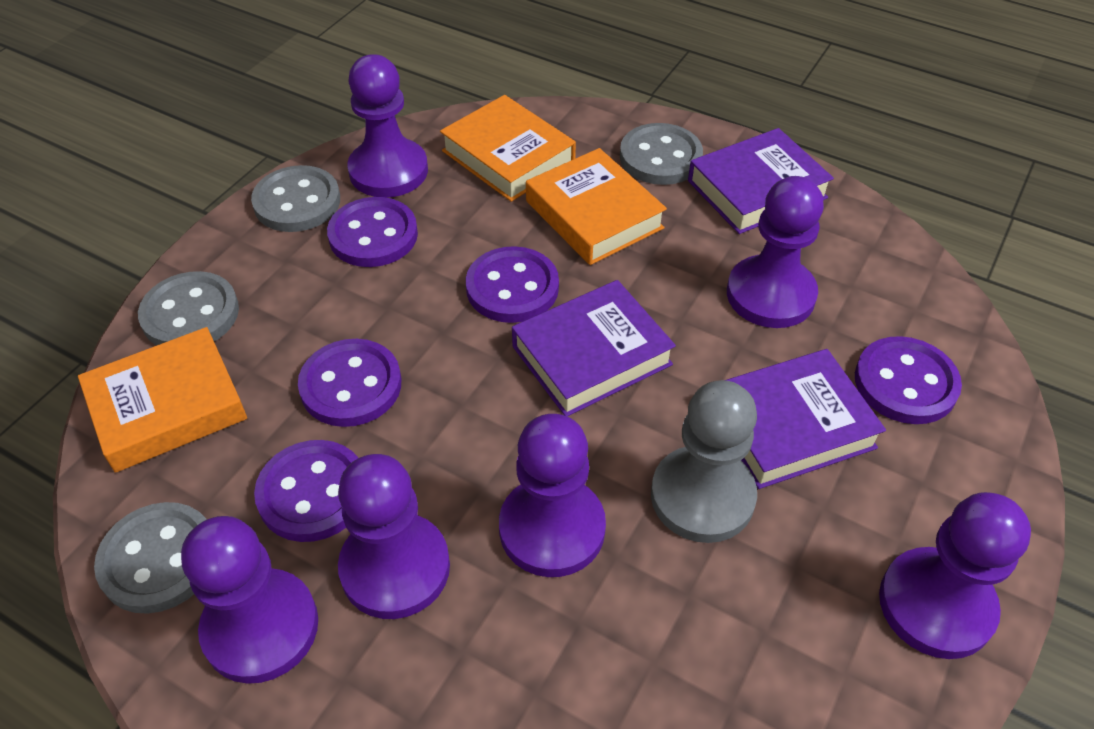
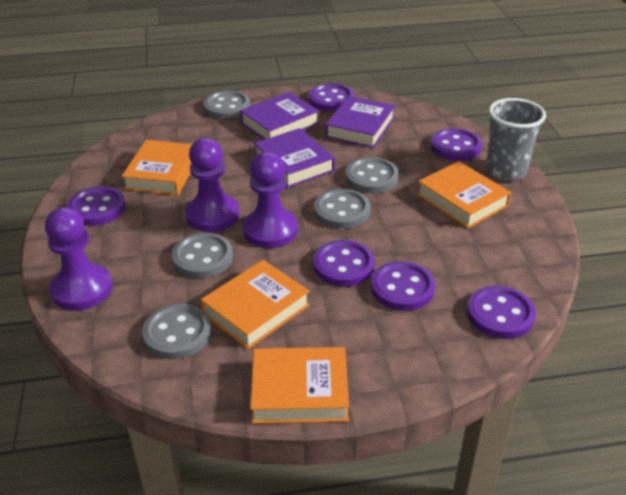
grey button: 4 -> 5
grey cup: 0 -> 1
grey pawn: 1 -> 0
orange book: 3 -> 4
purple button: 5 -> 6
purple pawn: 6 -> 3

